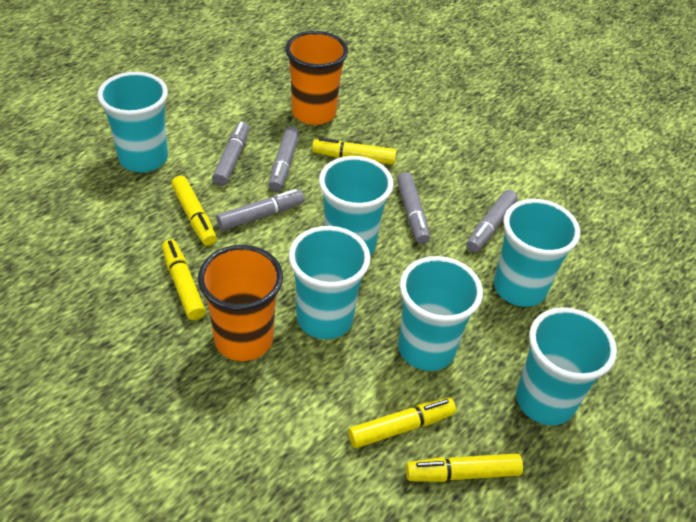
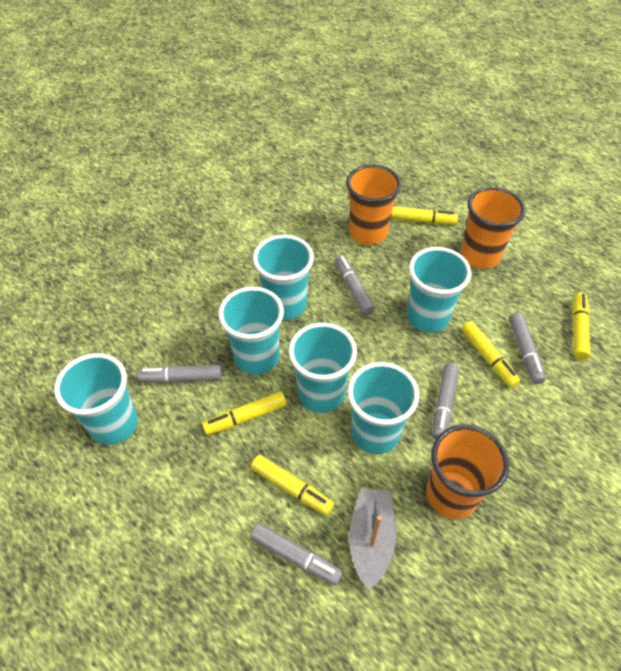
grey boat: 0 -> 1
orange cup: 2 -> 3

